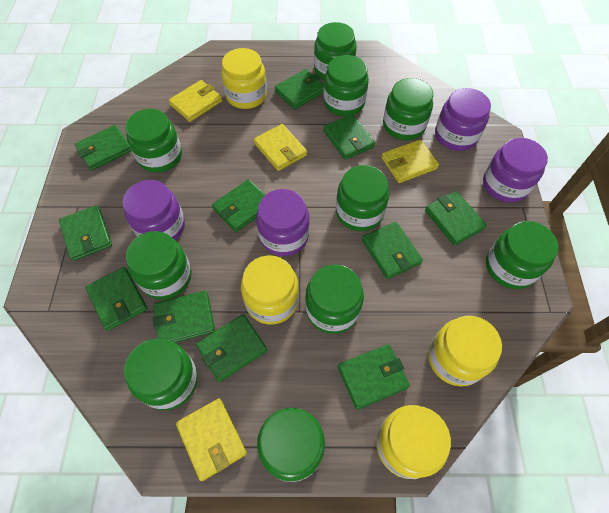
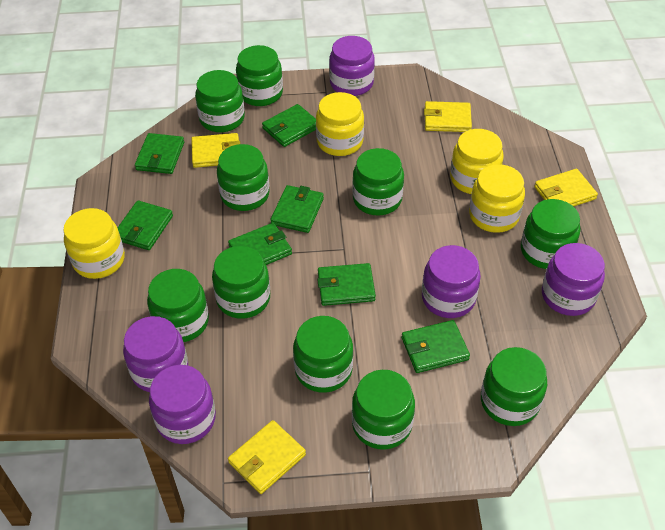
green wallet: 11 -> 7
purple jar: 4 -> 5

